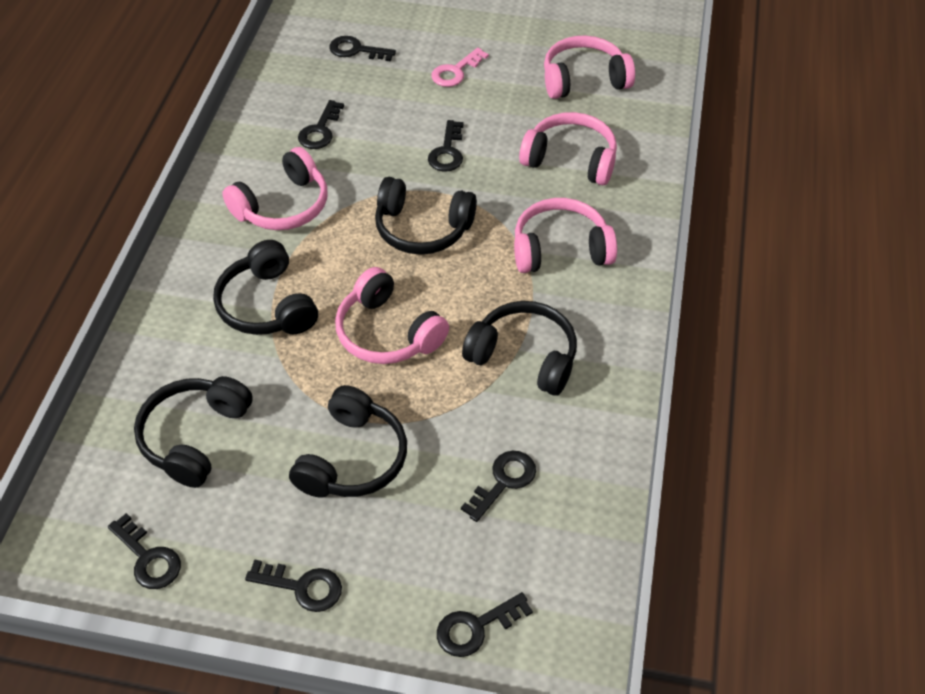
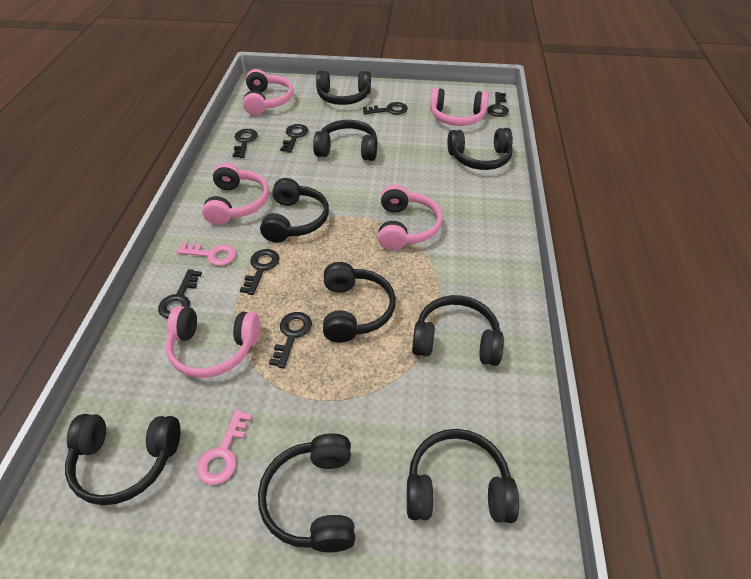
black headphones: 5 -> 9
pink key: 1 -> 2

